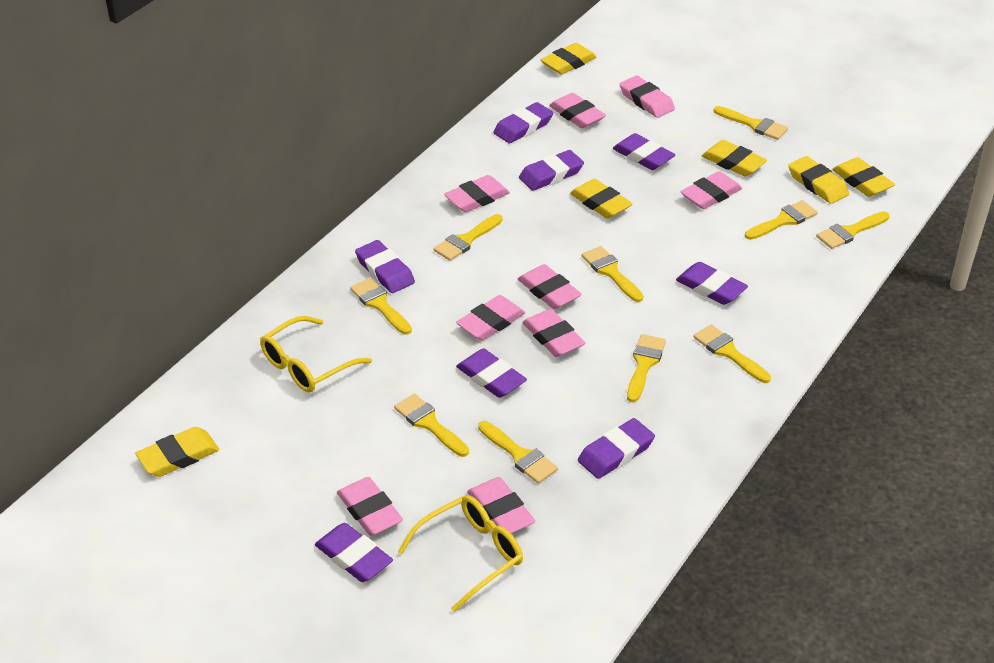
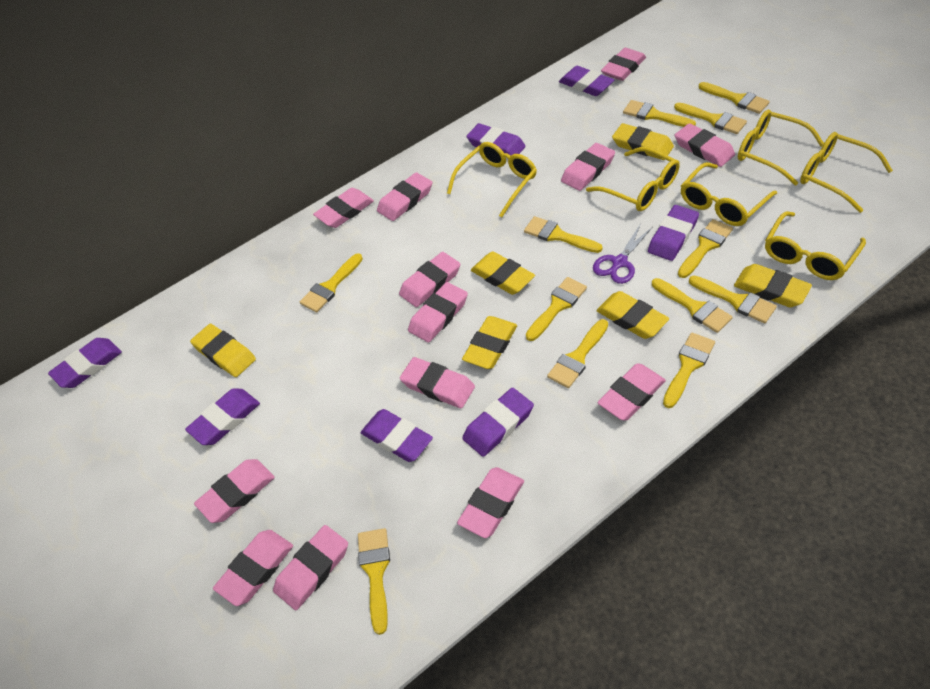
pink eraser: 9 -> 13
purple eraser: 8 -> 7
purple scissors: 0 -> 1
yellow brush: 10 -> 12
yellow glasses: 2 -> 6

